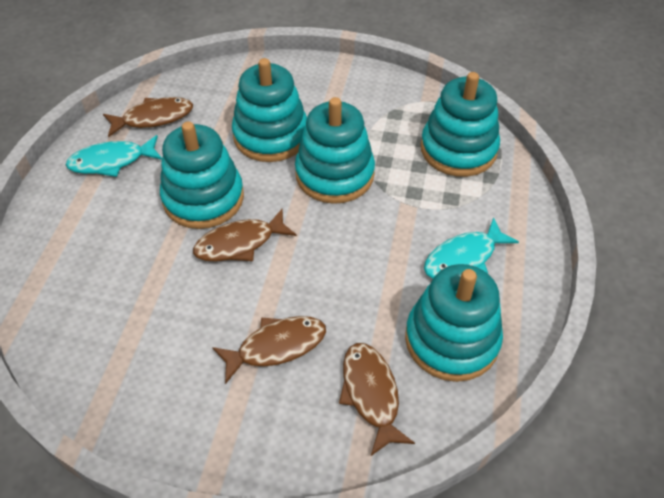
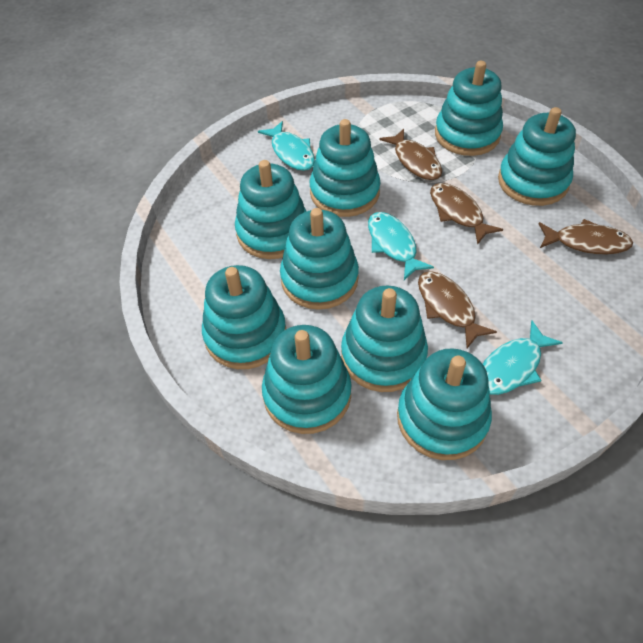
turquoise fish: 2 -> 3
turquoise stacking toy: 5 -> 9

